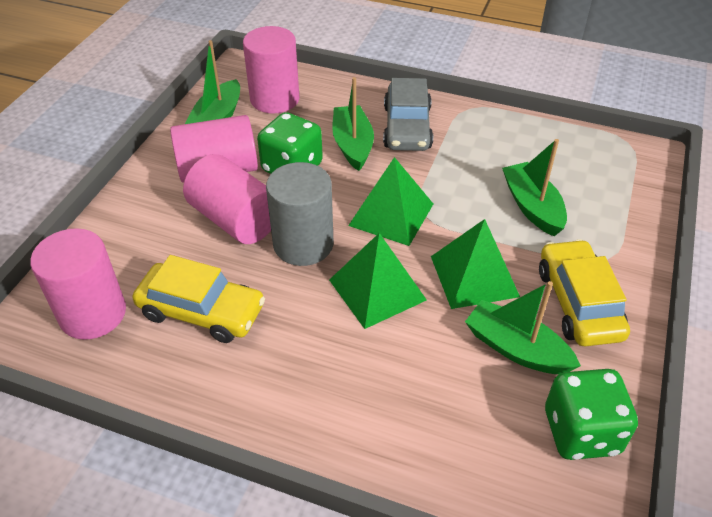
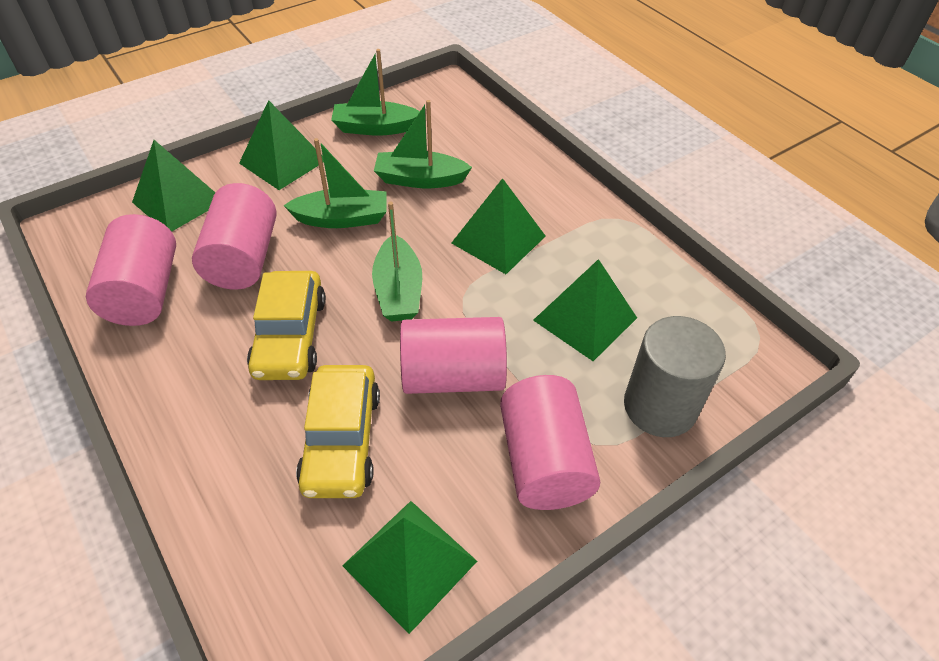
green dice: 2 -> 0
green pyramid: 3 -> 5
grey car: 1 -> 0

